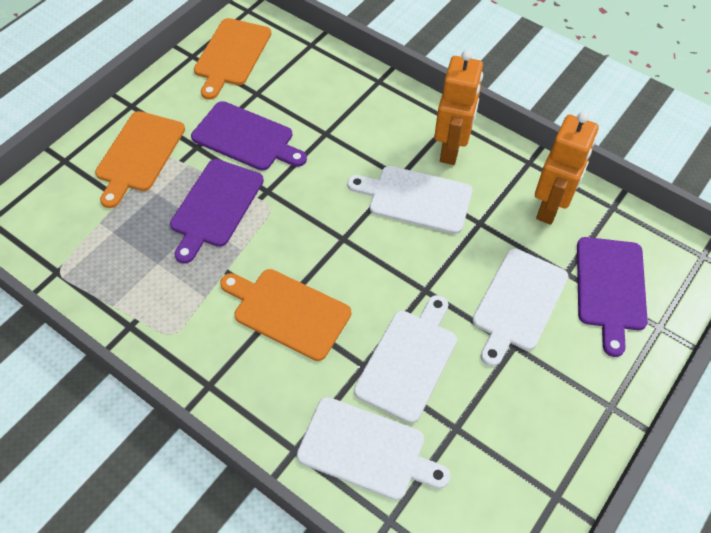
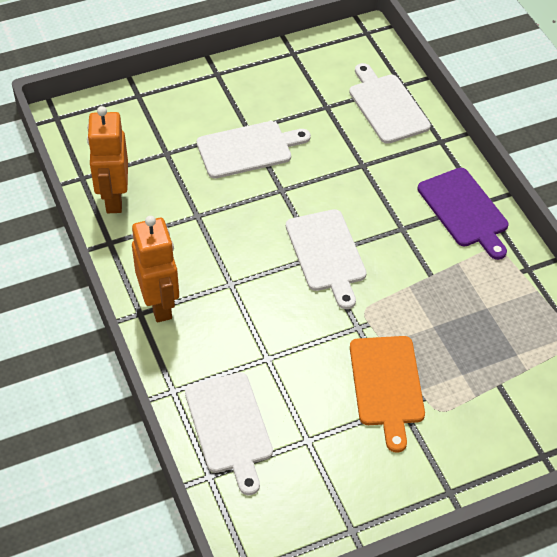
orange cutting board: 3 -> 1
purple cutting board: 3 -> 1

